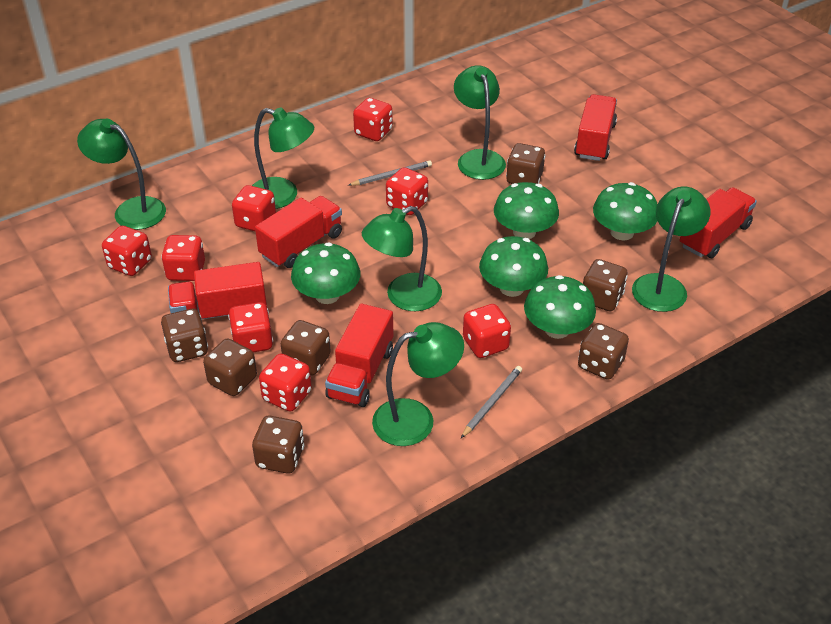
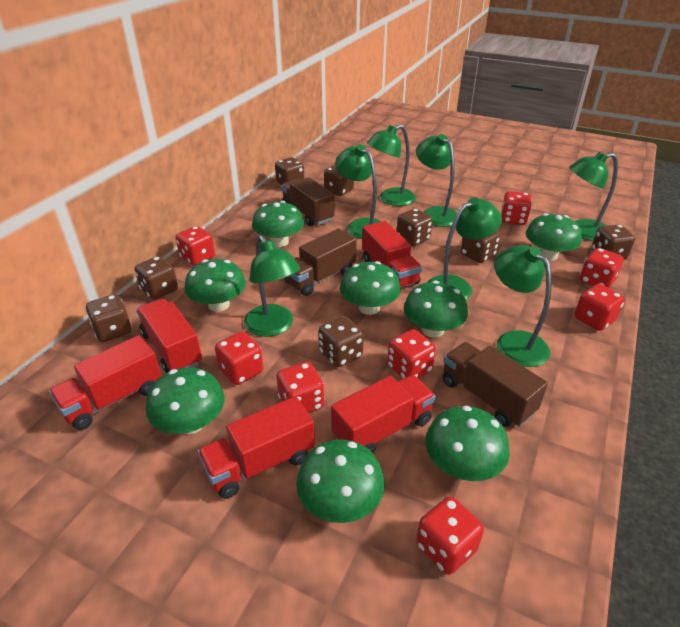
brown dice: 7 -> 8
brown truck: 0 -> 3
green lamp: 6 -> 7
green mushroom: 5 -> 8
grey pencil: 2 -> 0

